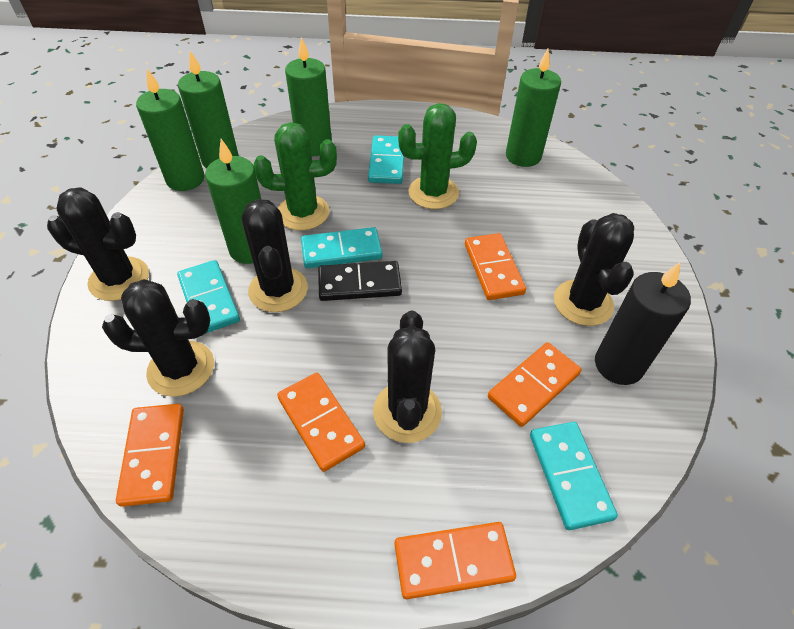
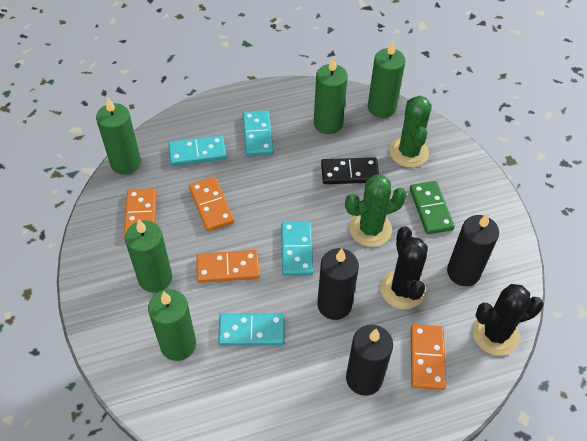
black cactus: 5 -> 2
black candle: 1 -> 3
green domino: 0 -> 1
orange domino: 5 -> 4

